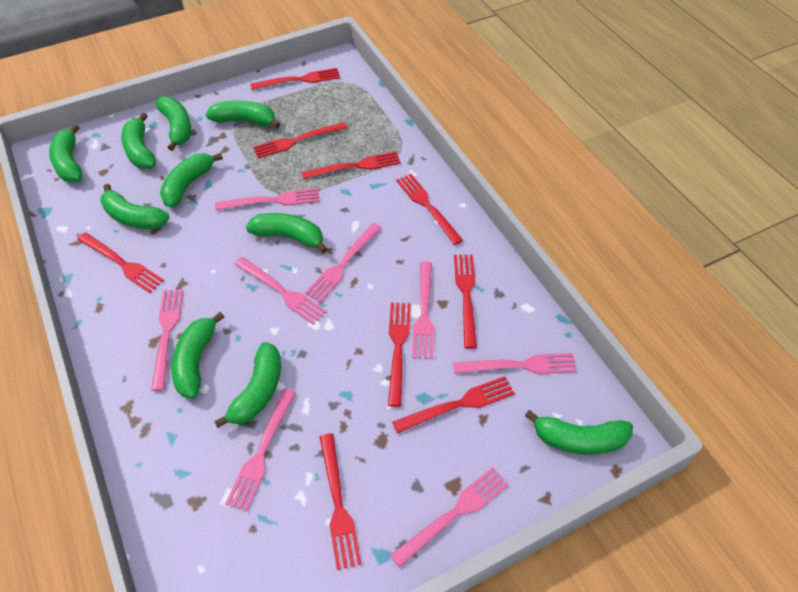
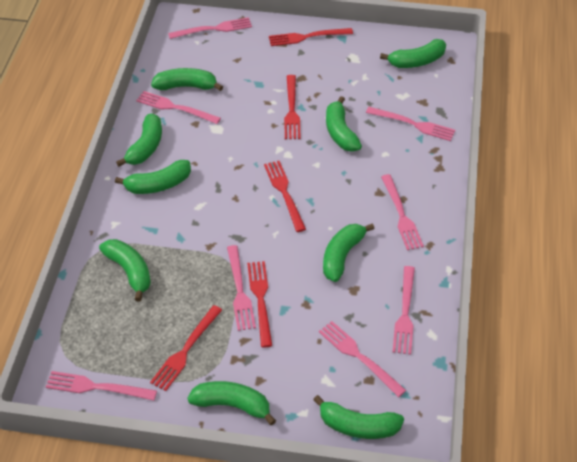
green banana: 10 -> 9
red fork: 9 -> 5

